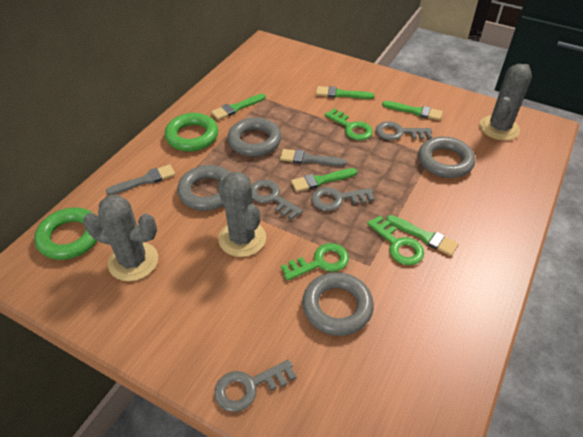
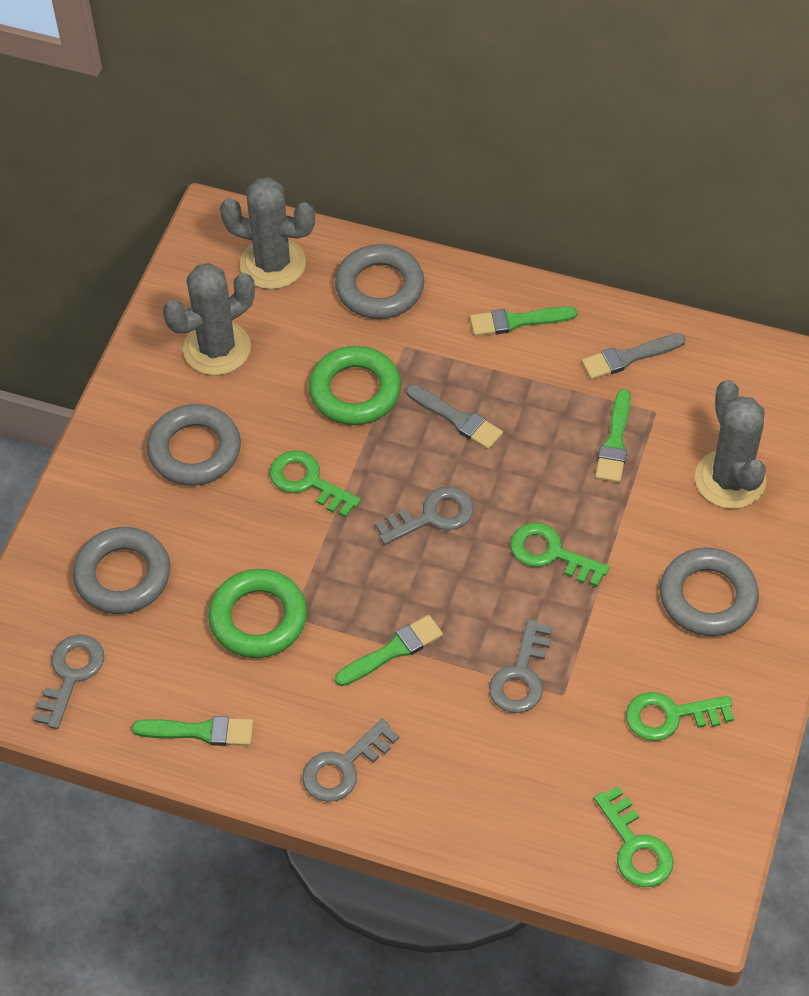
green brush: 5 -> 4
green key: 3 -> 4

